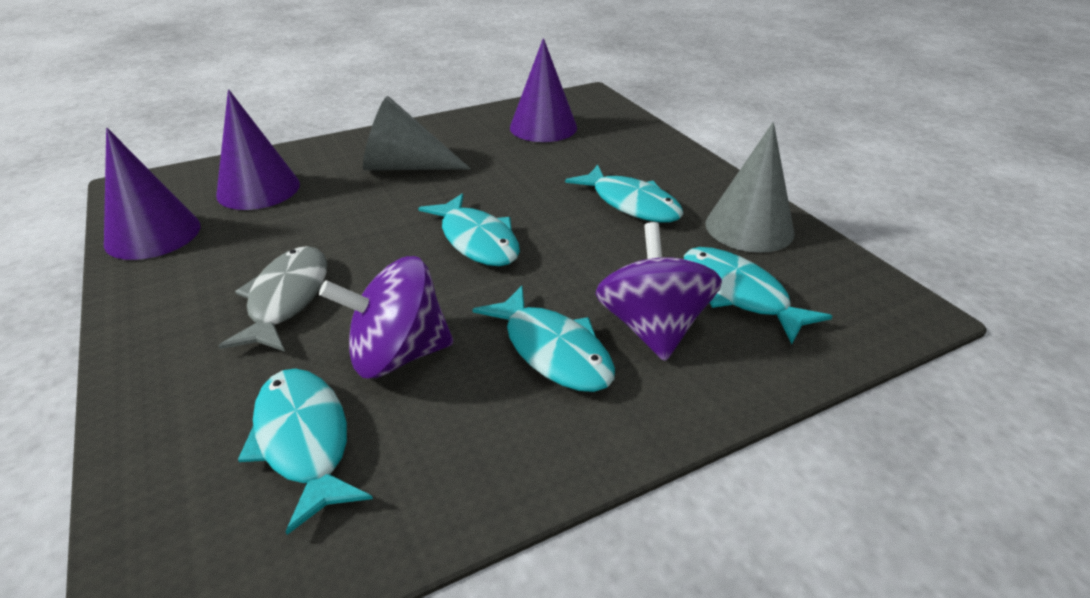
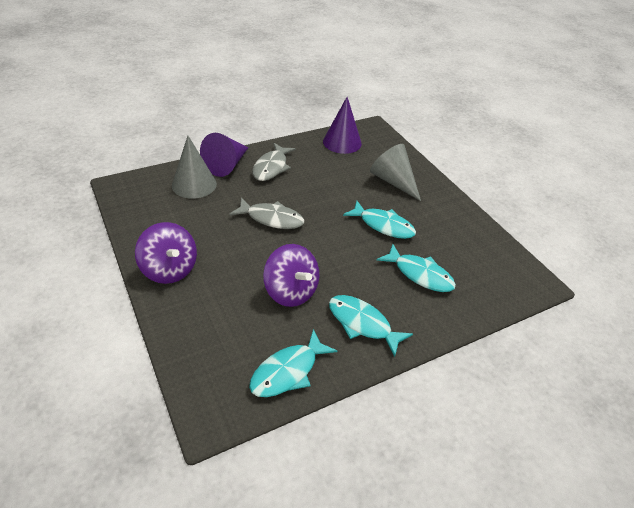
grey fish: 1 -> 2
purple cone: 3 -> 2
turquoise fish: 5 -> 4

